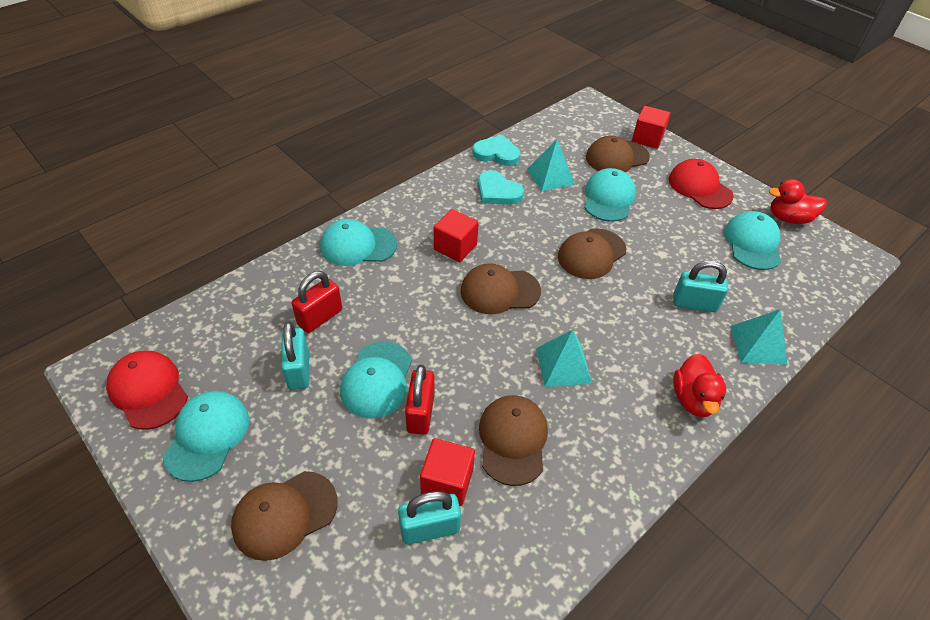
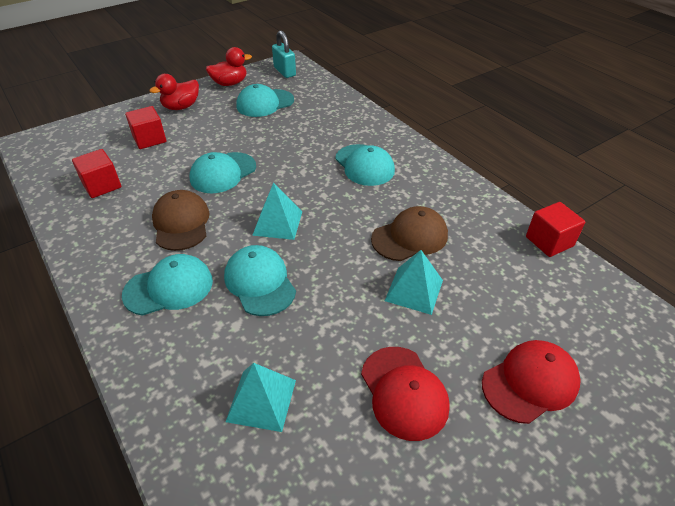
brown cap: 5 -> 2
red padlock: 2 -> 0
turquoise heart: 2 -> 0
turquoise padlock: 3 -> 1

